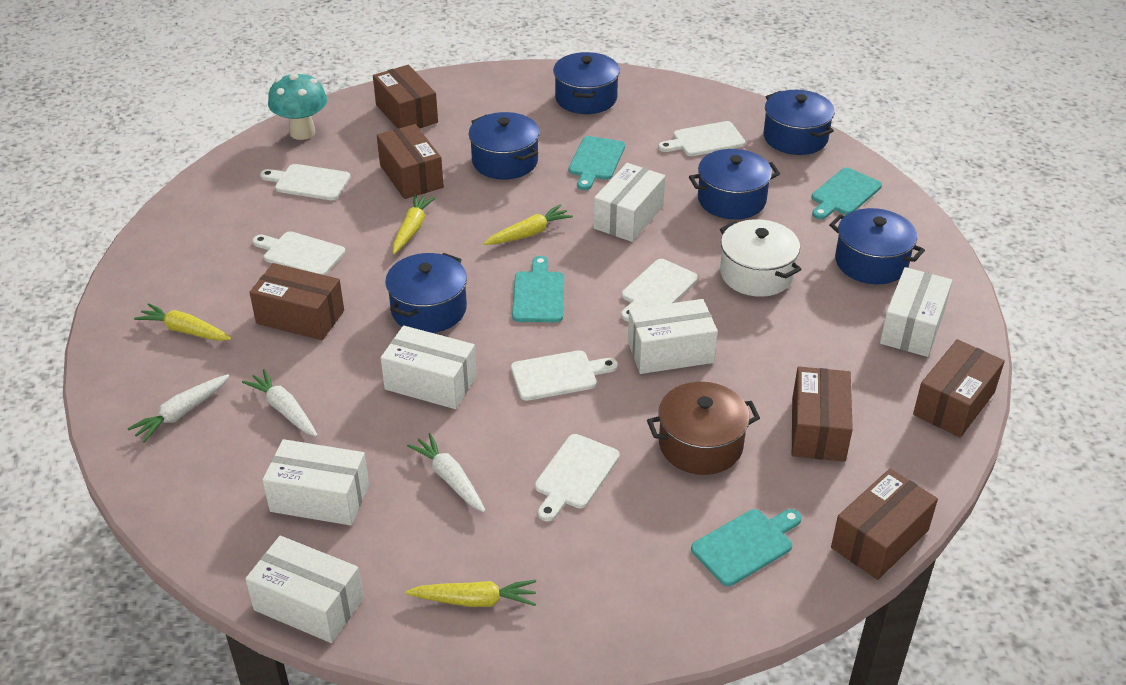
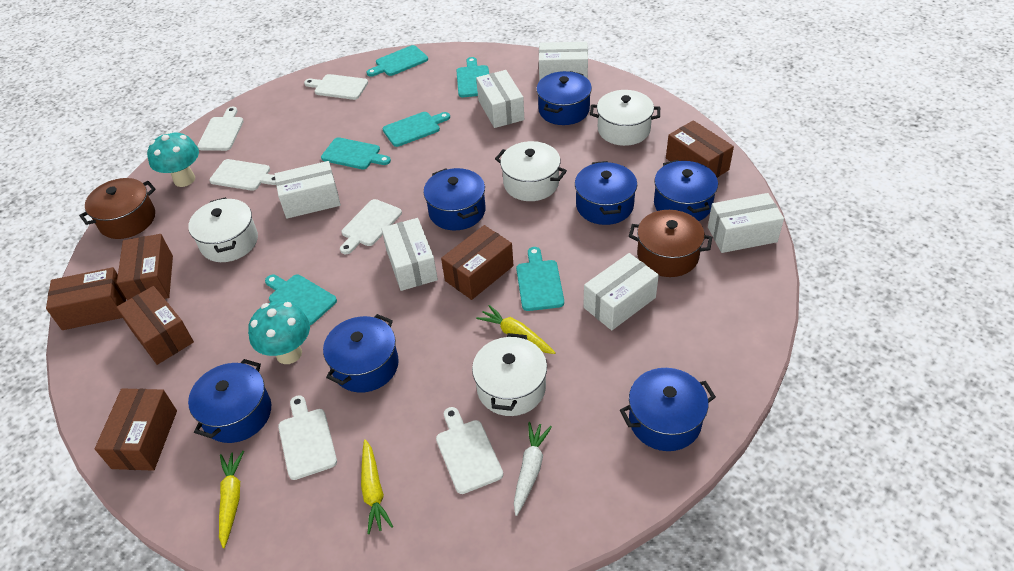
blue pot: 6 -> 7
brown pot: 1 -> 2
turquoise cutting board: 4 -> 6
turquoise mushroom: 1 -> 2
white carrot: 3 -> 1
white pot: 1 -> 4
yellow carrot: 4 -> 3

